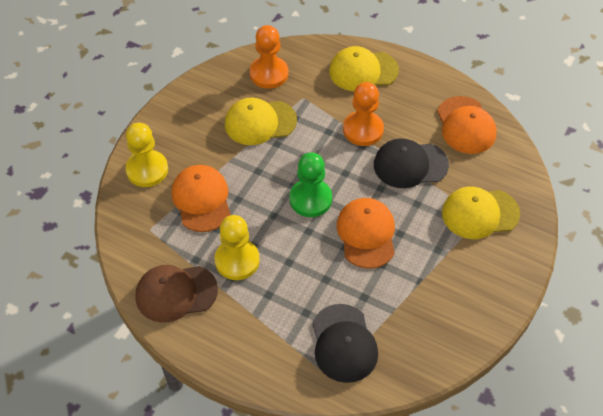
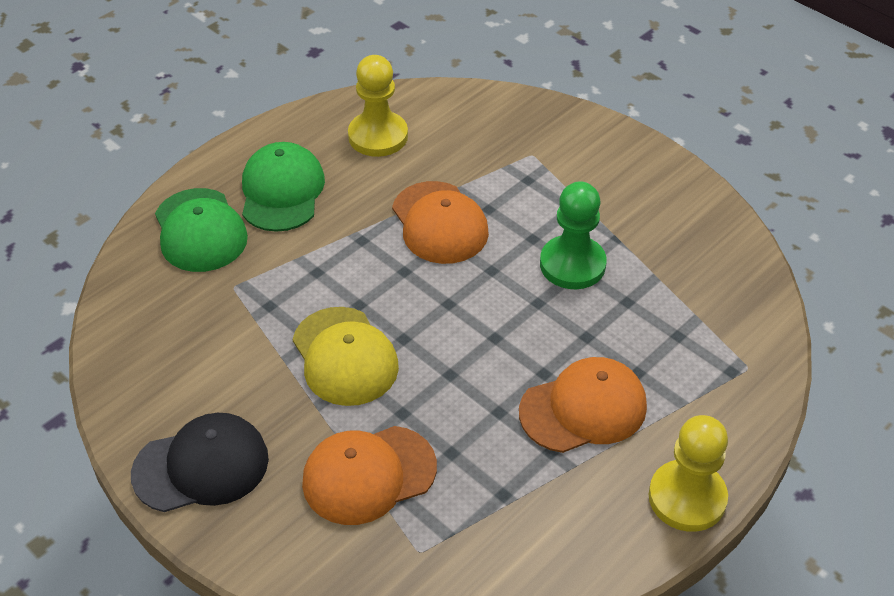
black cap: 2 -> 1
brown cap: 1 -> 0
green cap: 0 -> 2
orange pawn: 2 -> 0
yellow cap: 3 -> 1

